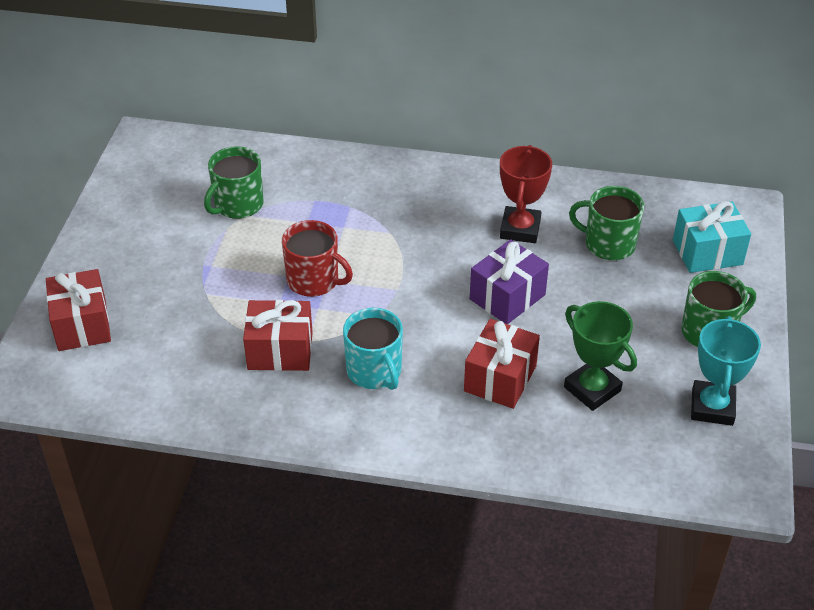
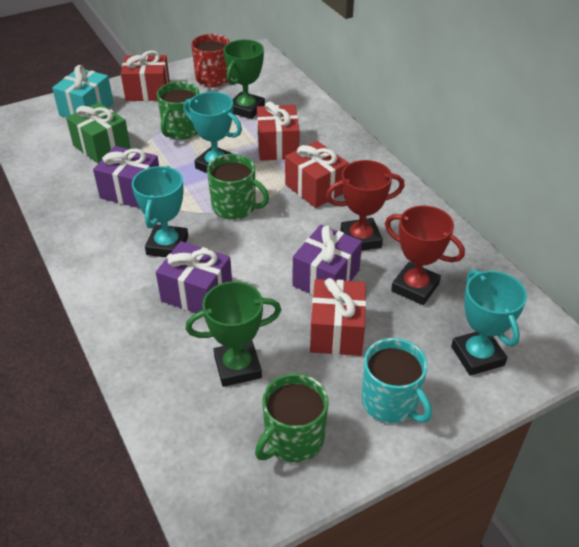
green gift: 0 -> 1
green trophy: 1 -> 2
purple gift: 1 -> 3
red gift: 3 -> 4
red trophy: 1 -> 2
turquoise trophy: 1 -> 3

